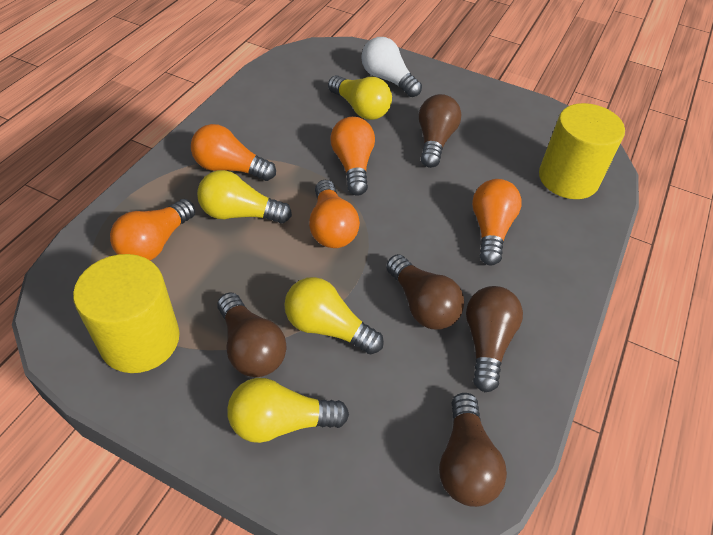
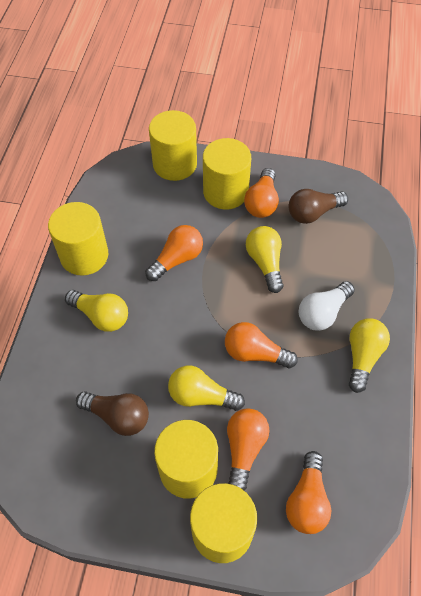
brown light bulb: 5 -> 2
yellow cylinder: 2 -> 5

